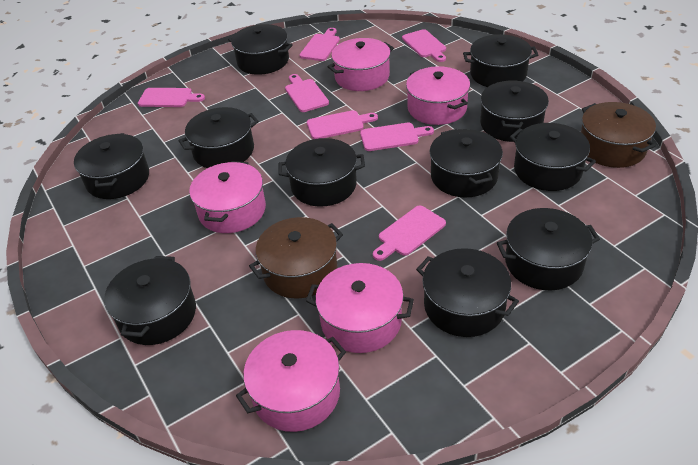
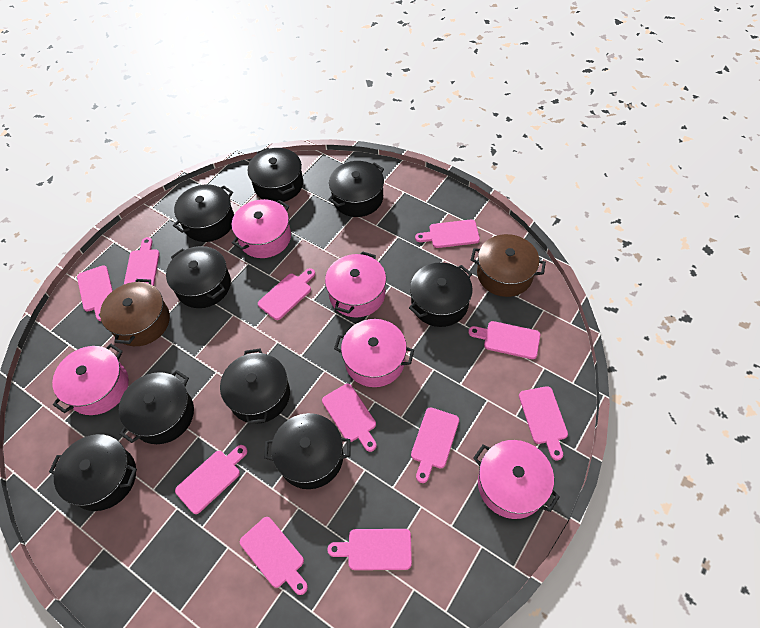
black pot: 11 -> 9
pink cutting board: 7 -> 11

